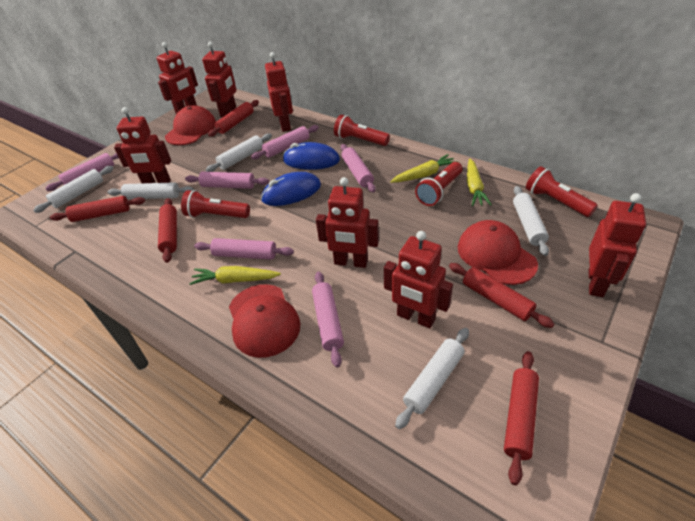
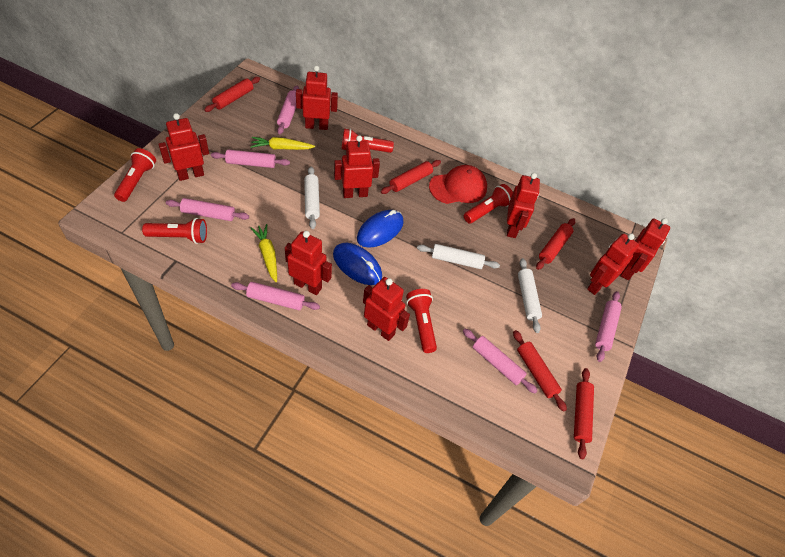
red cap: 3 -> 1
red flashlight: 4 -> 5
red robot: 7 -> 8
white rolling pin: 5 -> 3
yellow carrot: 3 -> 2

